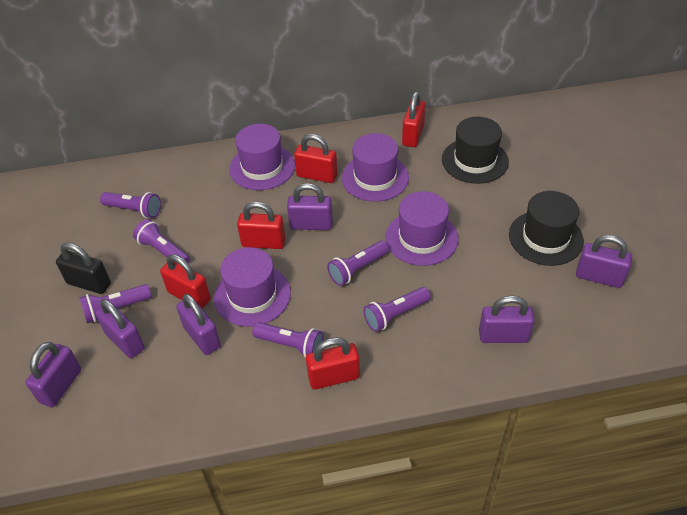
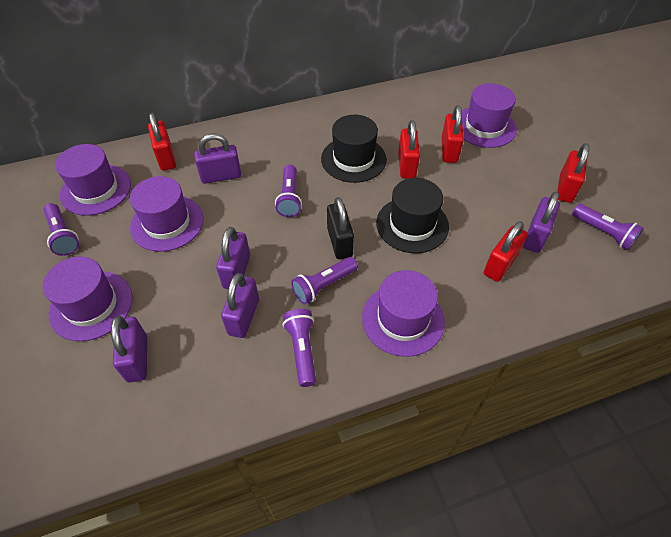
purple flashlight: 6 -> 5
purple hat: 4 -> 5
purple padlock: 6 -> 5

